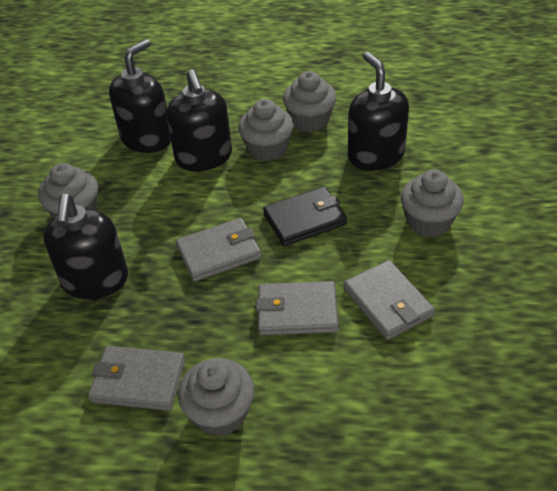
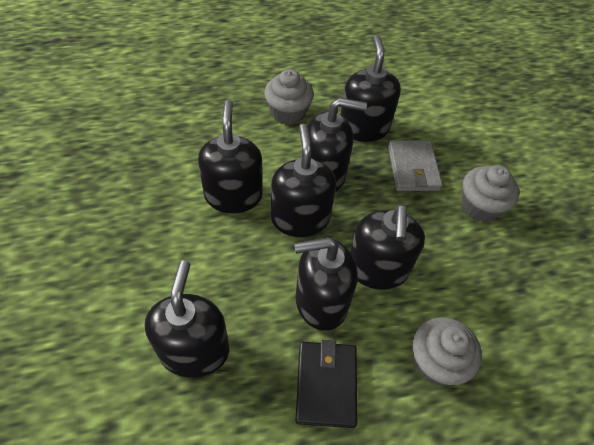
black soap dispenser: 4 -> 7
grey cupcake: 5 -> 3
grey wallet: 4 -> 1

